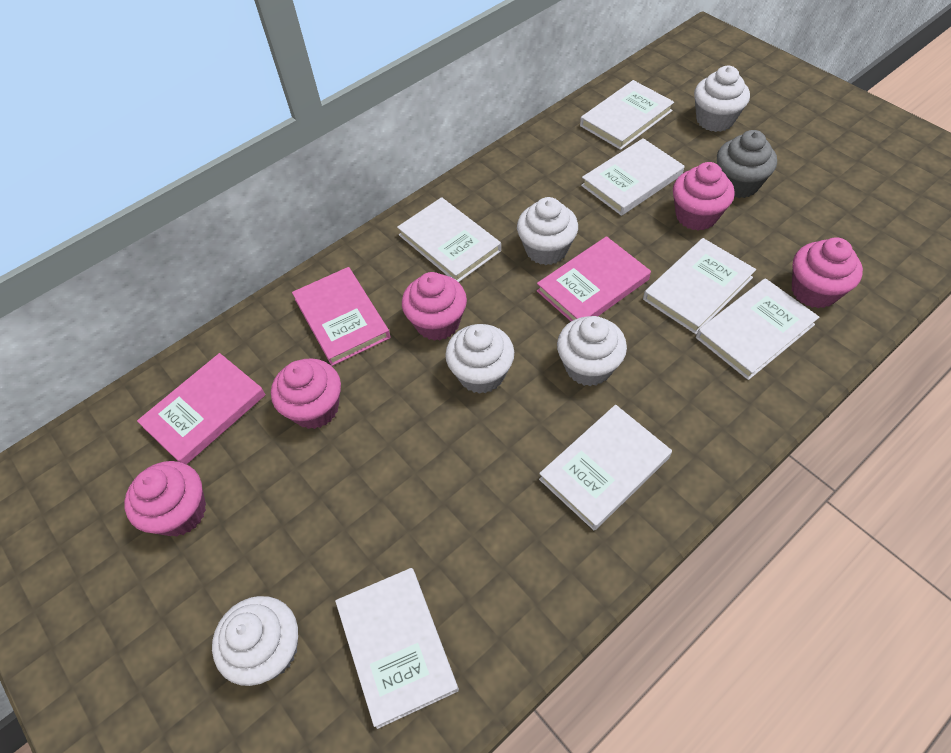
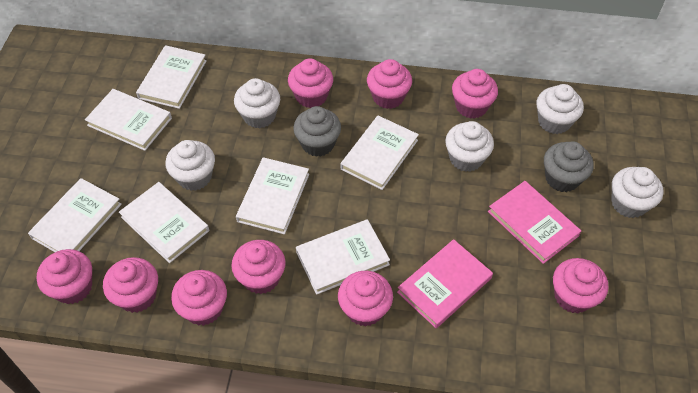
grey cupcake: 1 -> 2
pink book: 3 -> 2
pink cupcake: 5 -> 9

